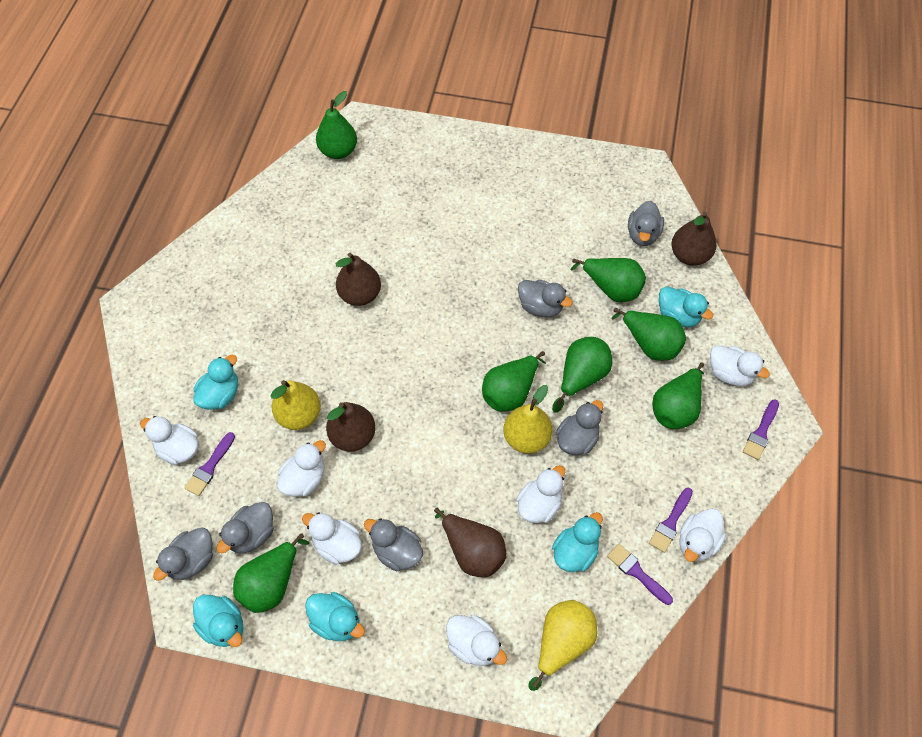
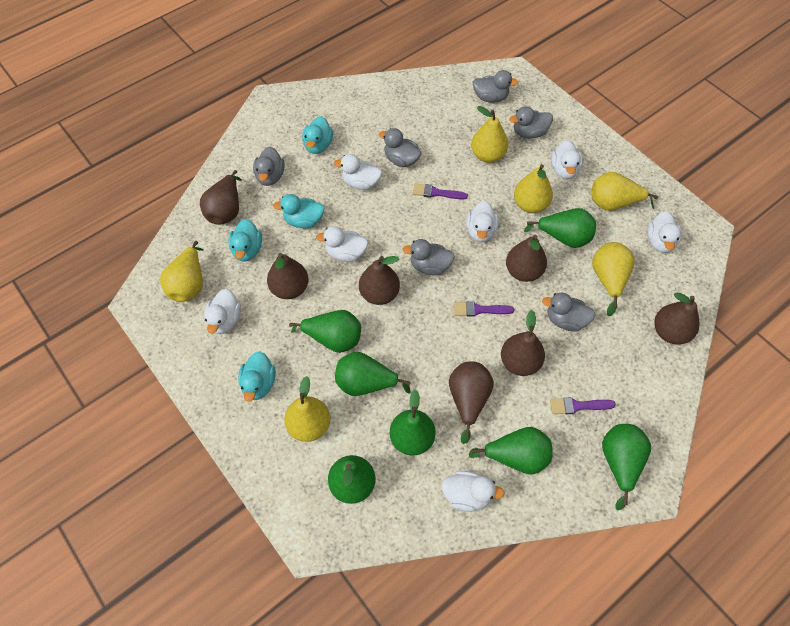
brown pear: 4 -> 7
purple brush: 4 -> 3
turquoise duck: 5 -> 4
yellow pear: 3 -> 6

